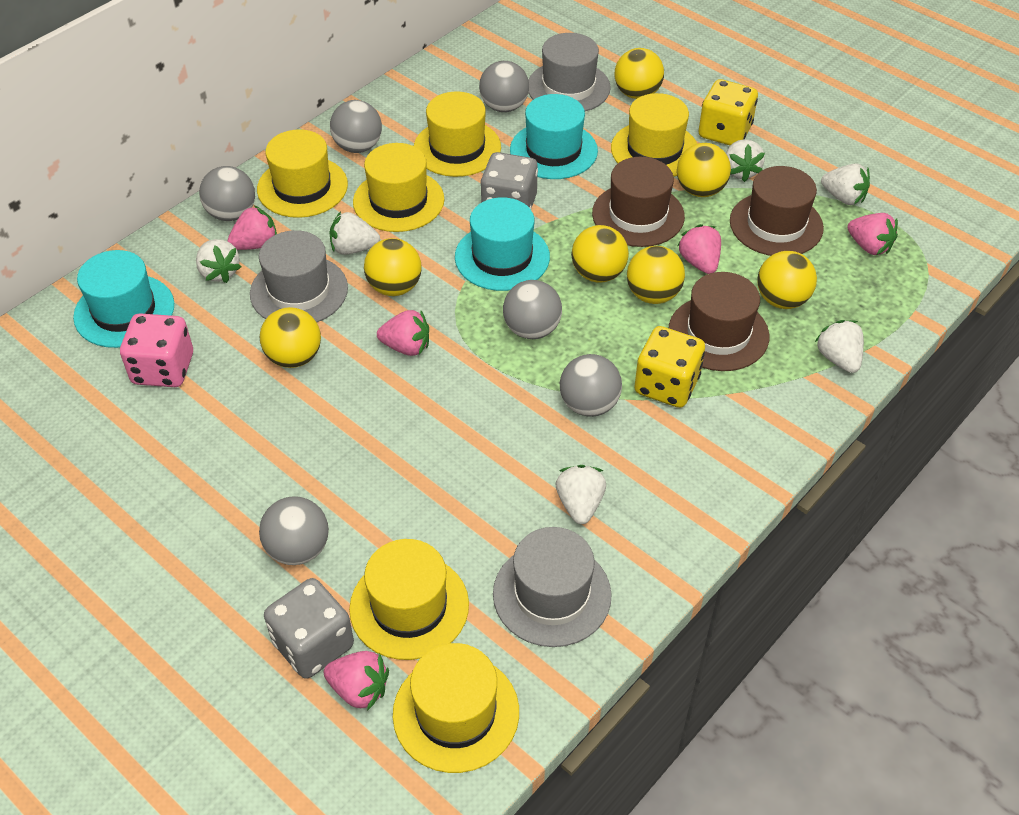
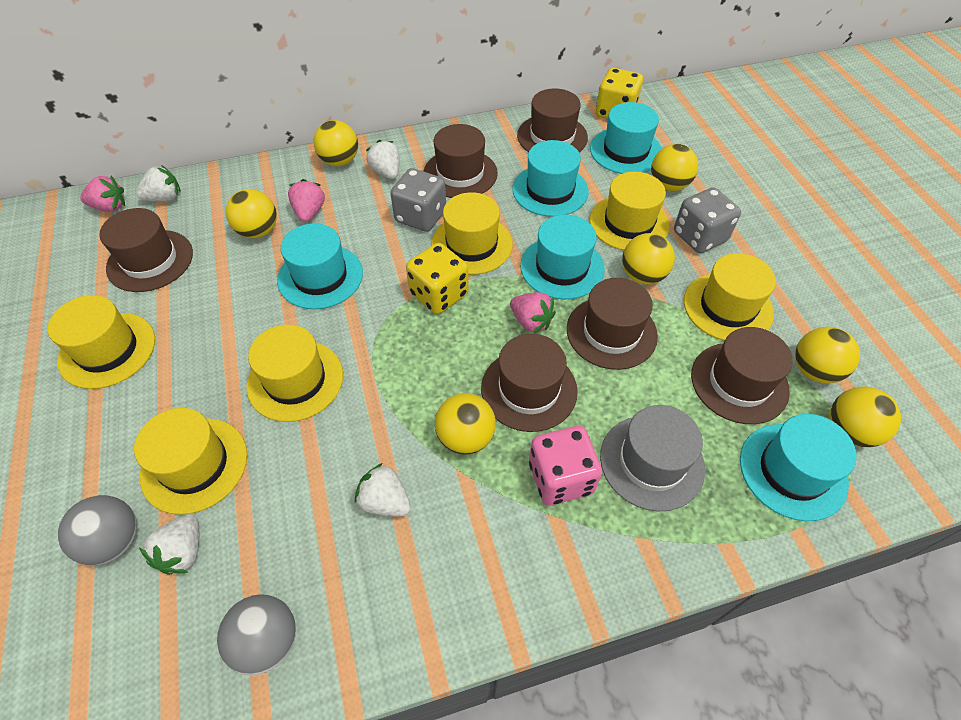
brown hat: 3 -> 6
grey ball: 6 -> 2
grey hat: 3 -> 1
pink strawberry: 5 -> 3
turquoise hat: 3 -> 5
white strawberry: 6 -> 4

